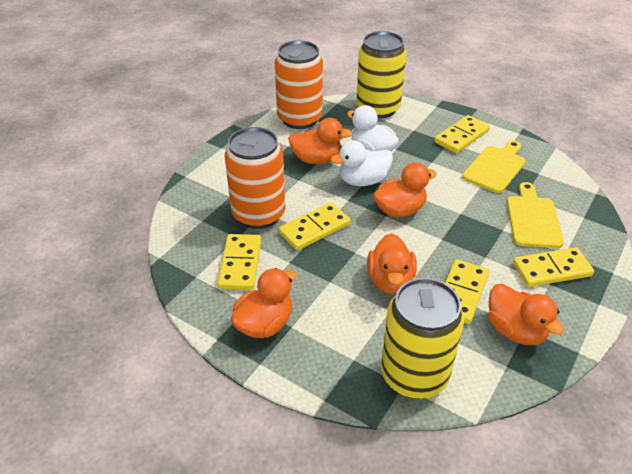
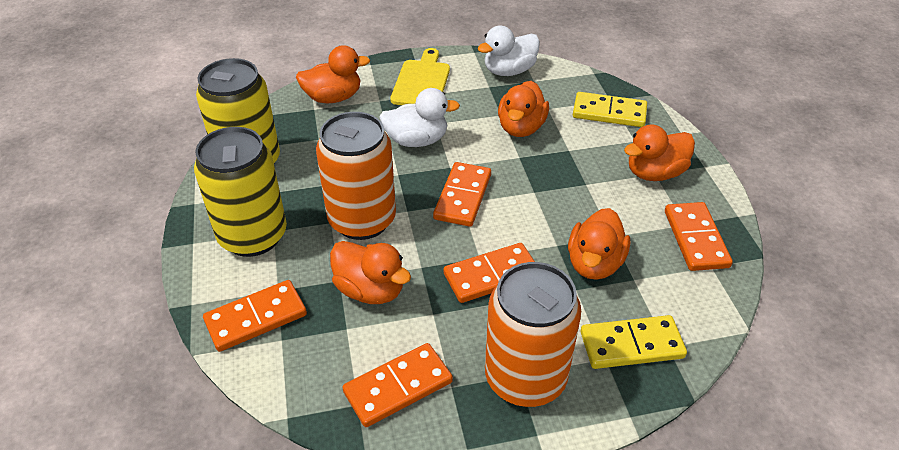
orange domino: 0 -> 5
yellow cutting board: 2 -> 1
yellow domino: 5 -> 2

